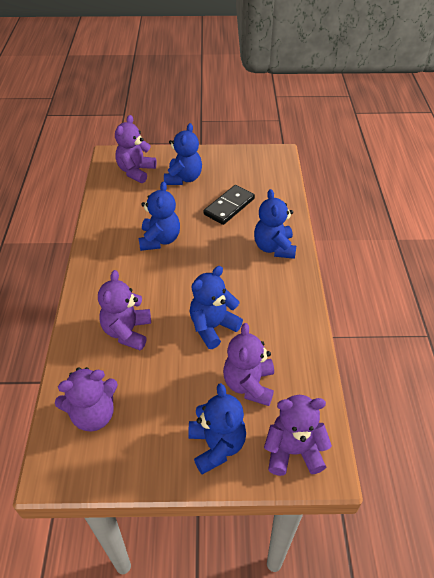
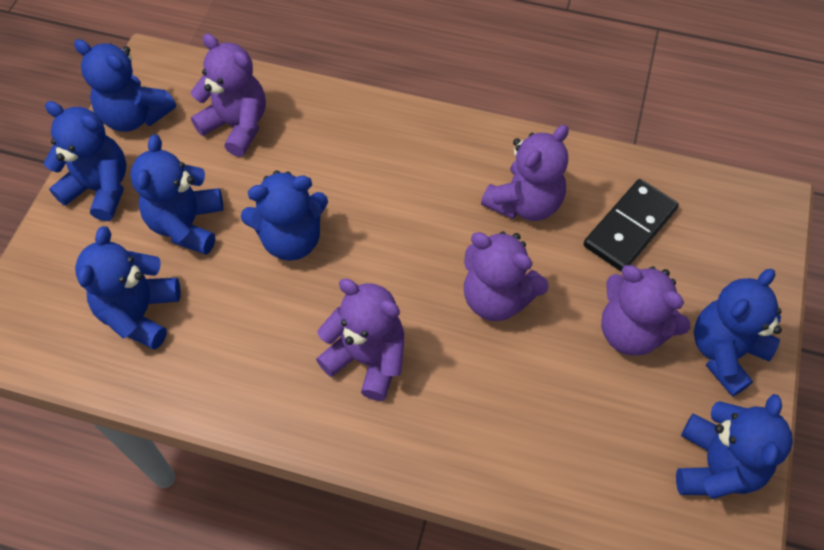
blue teddy bear: 5 -> 7

